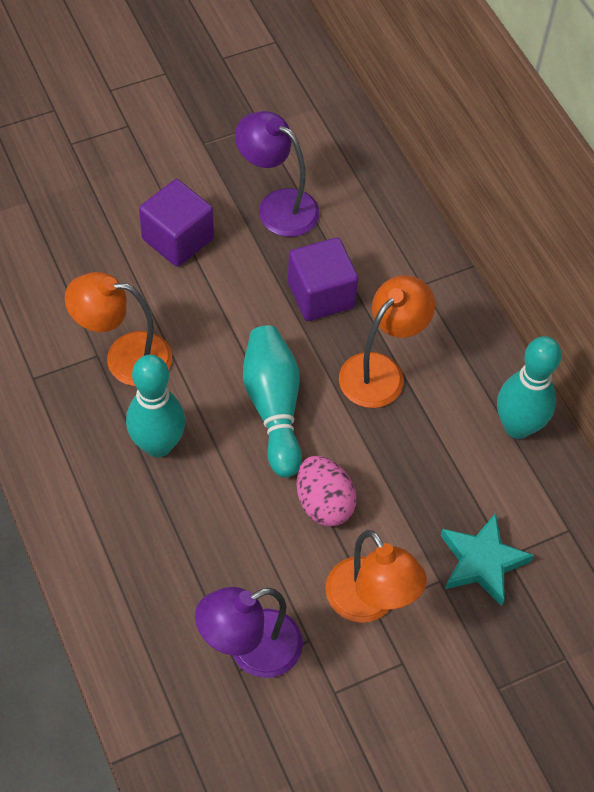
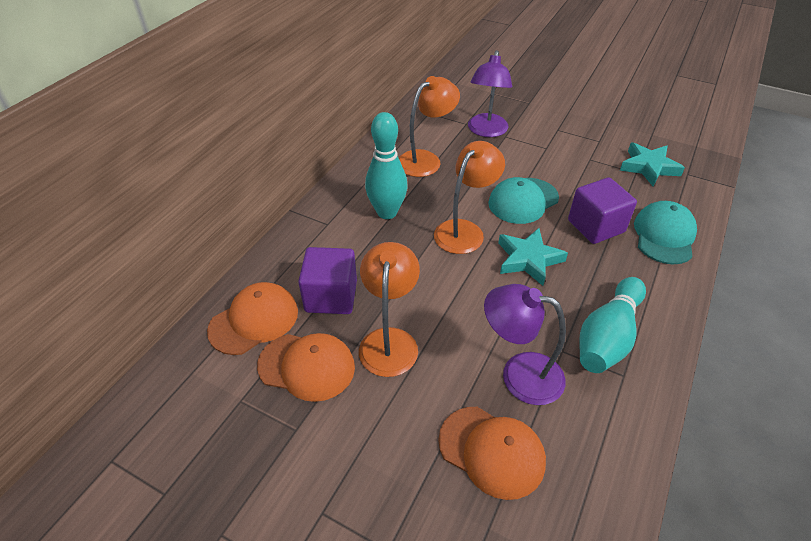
orange cap: 0 -> 3
pink egg: 1 -> 0
turquoise bowling pin: 3 -> 2
turquoise cap: 0 -> 2
turquoise star: 1 -> 2

